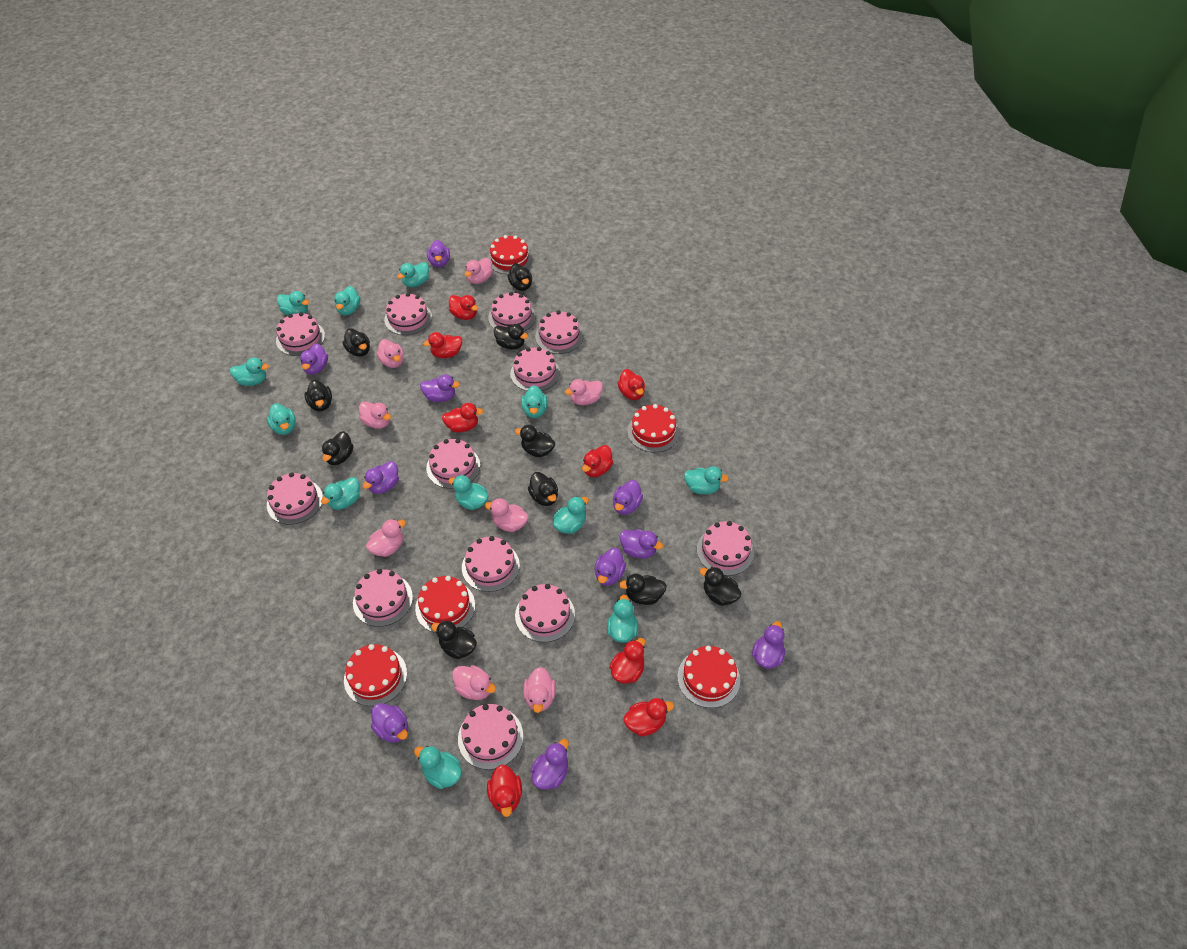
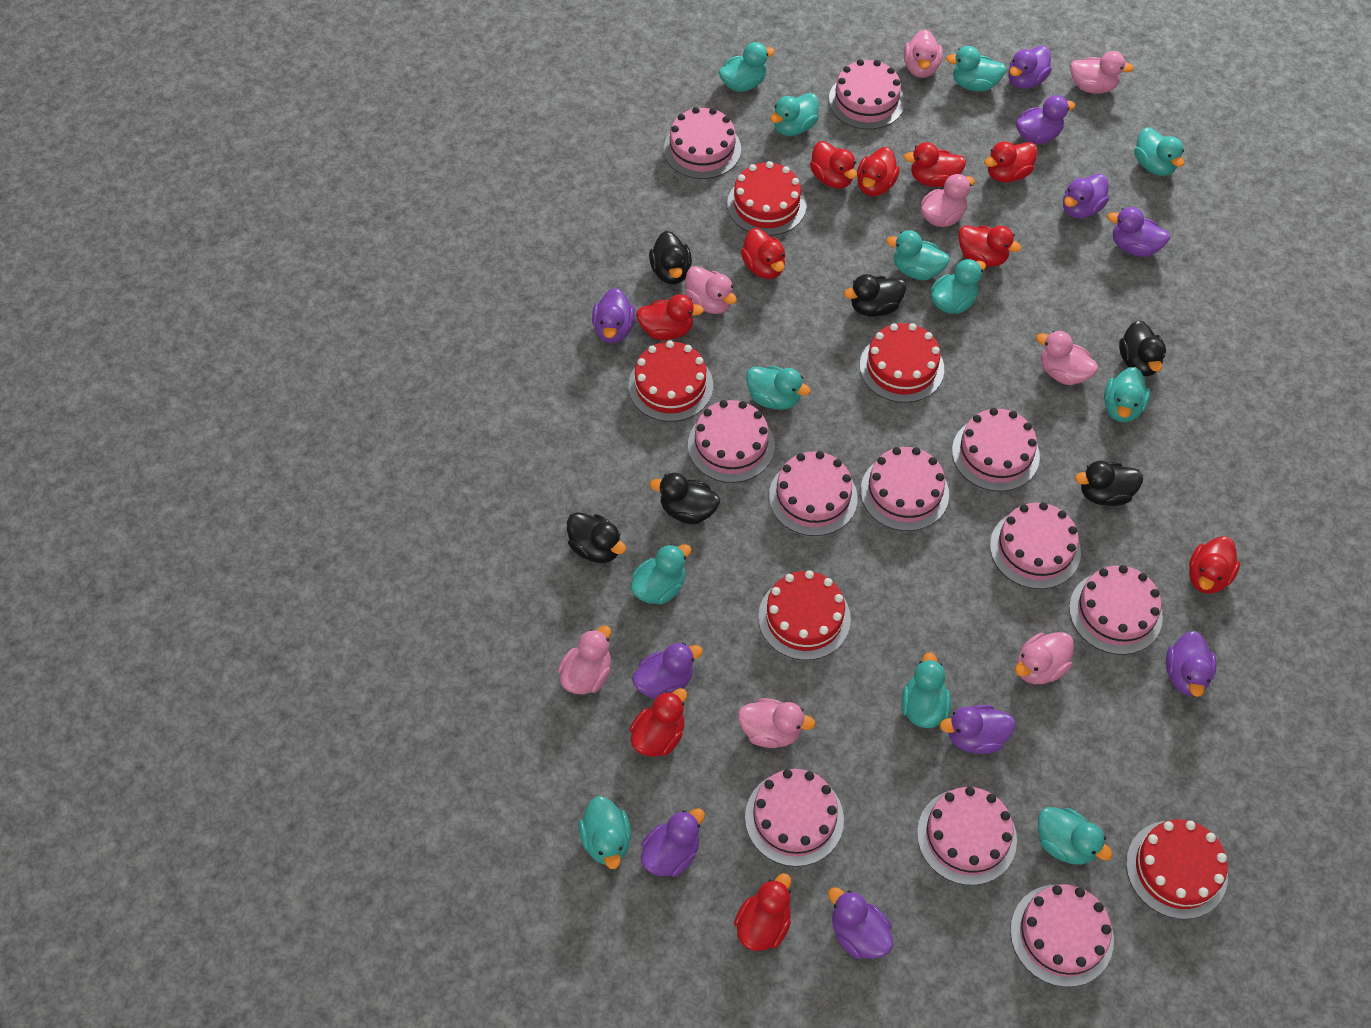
black duck: 10 -> 6
pink cake: 12 -> 11
red duck: 8 -> 10

